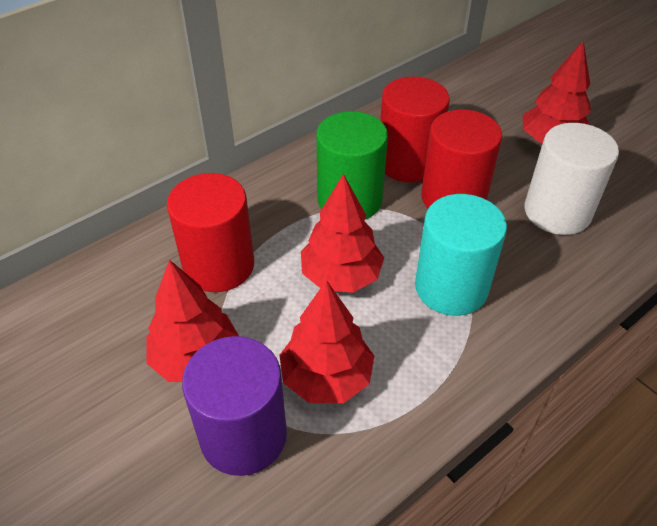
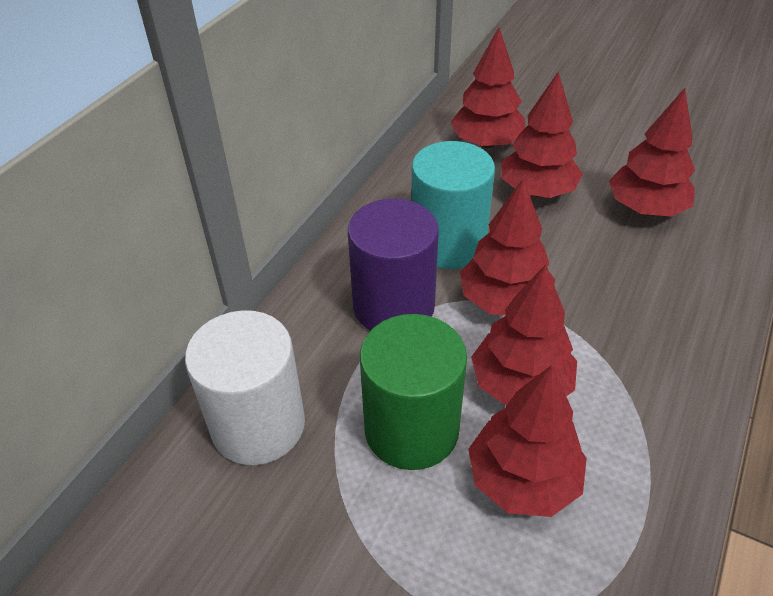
red cylinder: 3 -> 0
red tree: 4 -> 6

